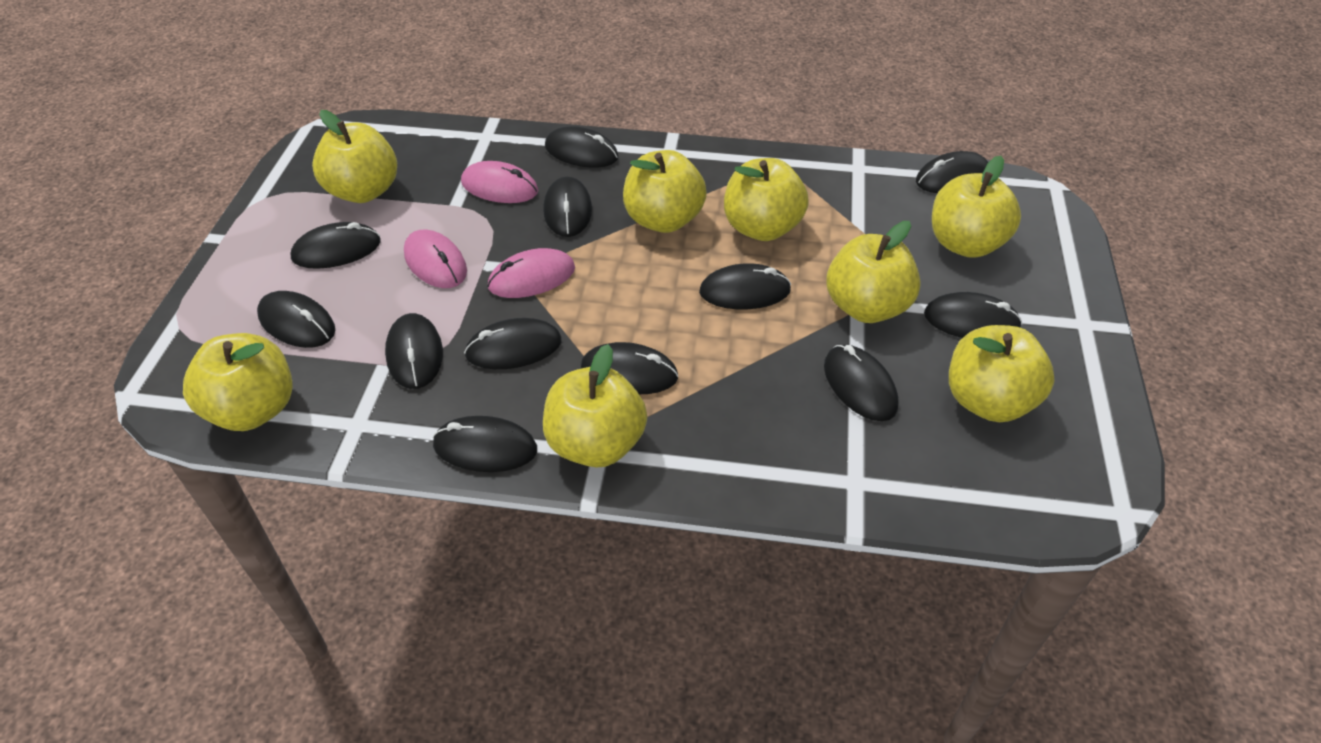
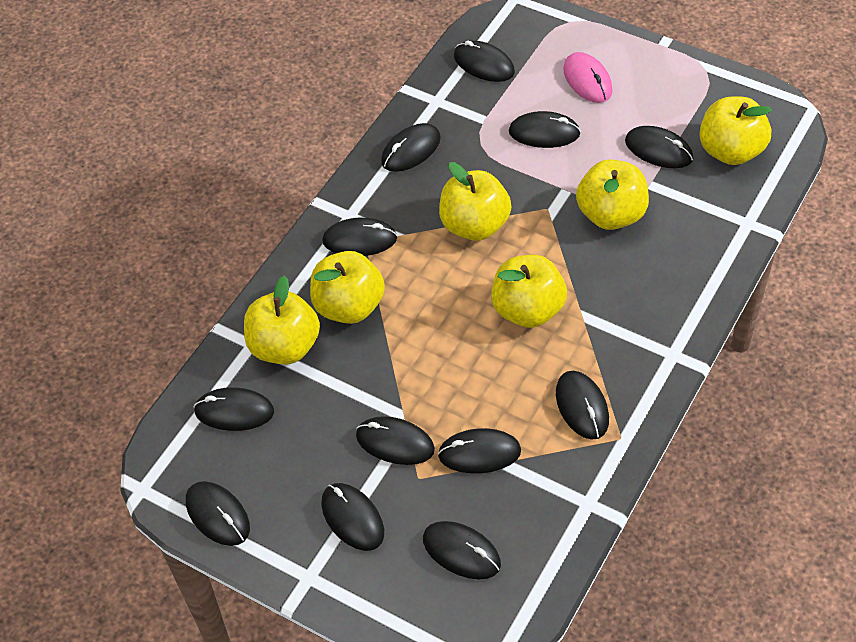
pink mouse: 3 -> 1
yellow apple: 8 -> 6

